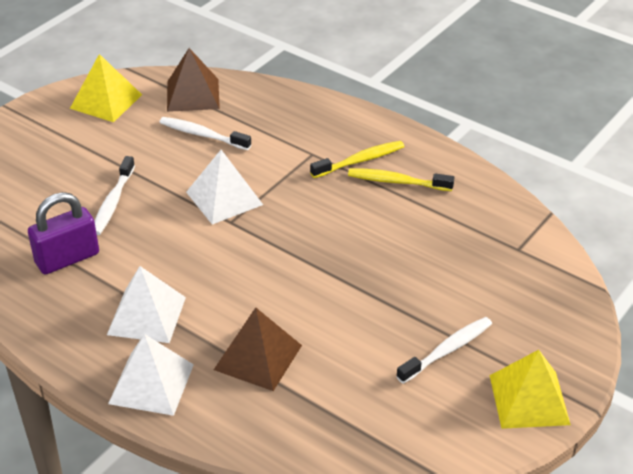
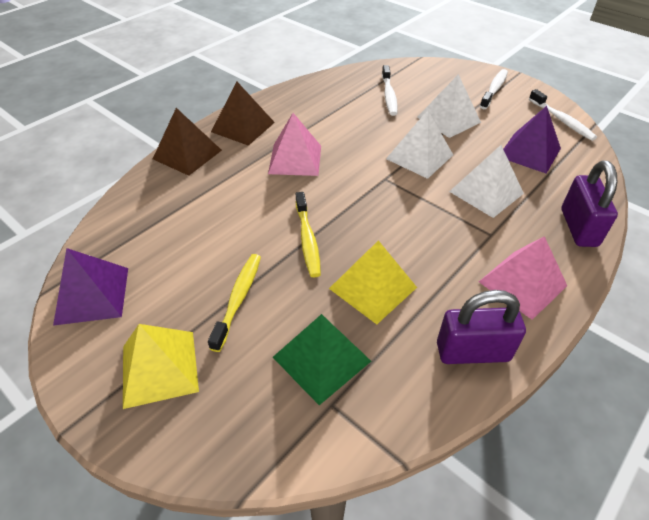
green pyramid: 0 -> 1
pink pyramid: 0 -> 2
purple padlock: 1 -> 2
purple pyramid: 0 -> 2

